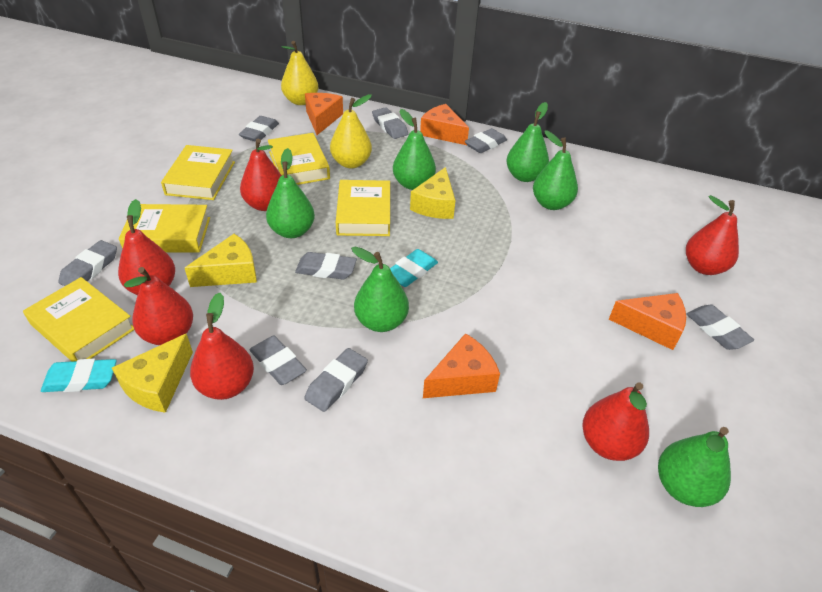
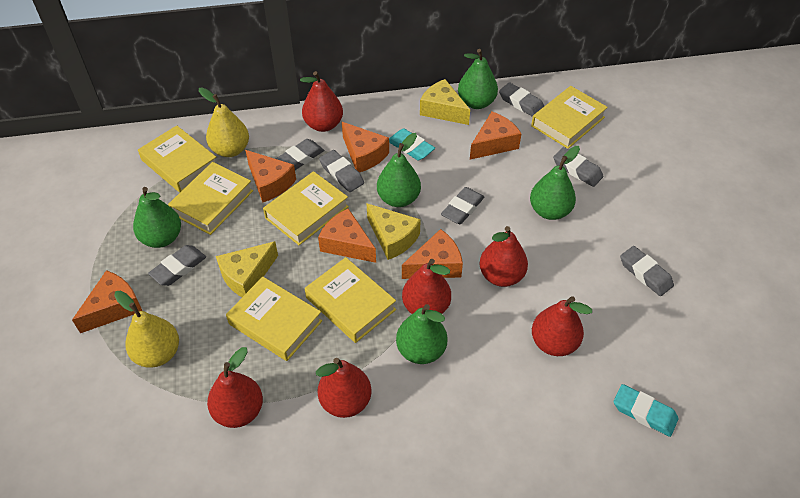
green pear: 6 -> 5
grey eraser: 8 -> 7
orange cheese: 4 -> 6
yellow book: 5 -> 6

